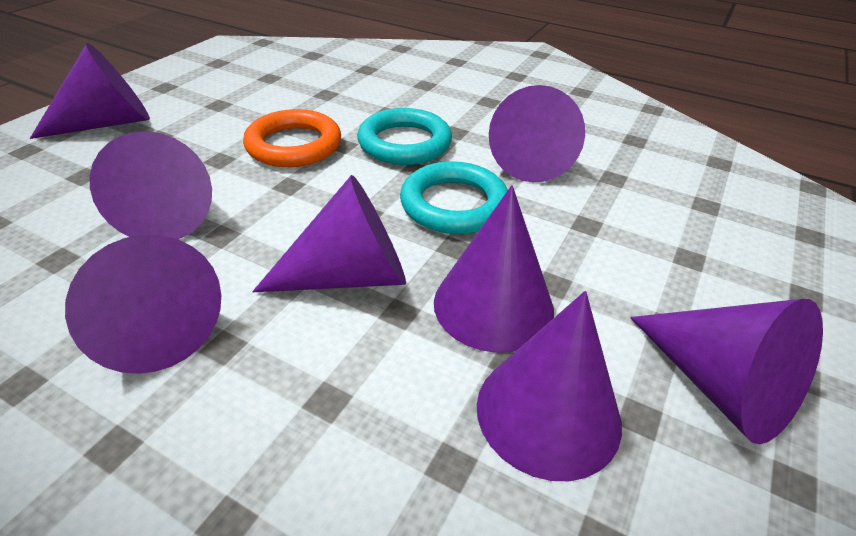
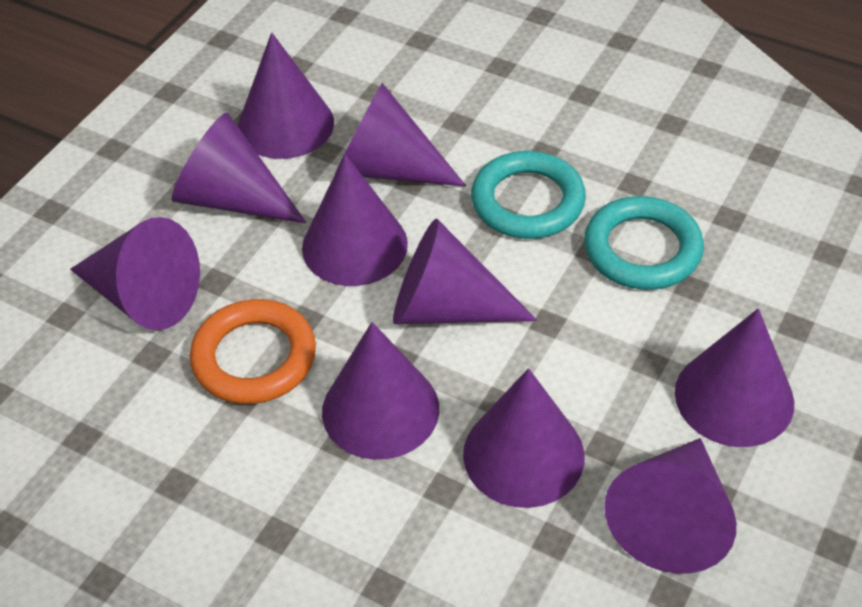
purple cone: 8 -> 10

